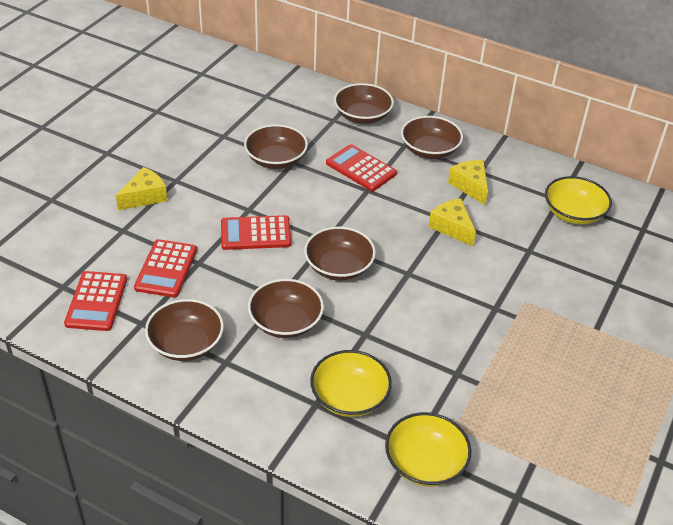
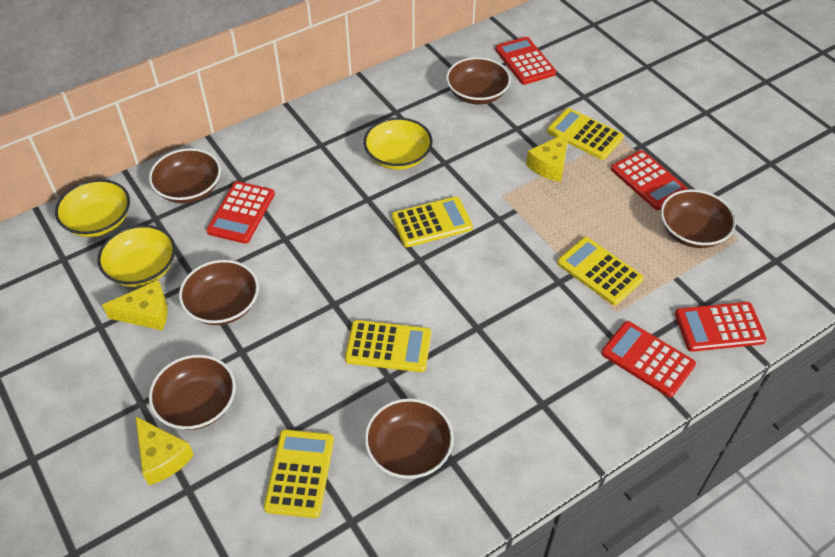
red calculator: 4 -> 5
yellow calculator: 0 -> 5

